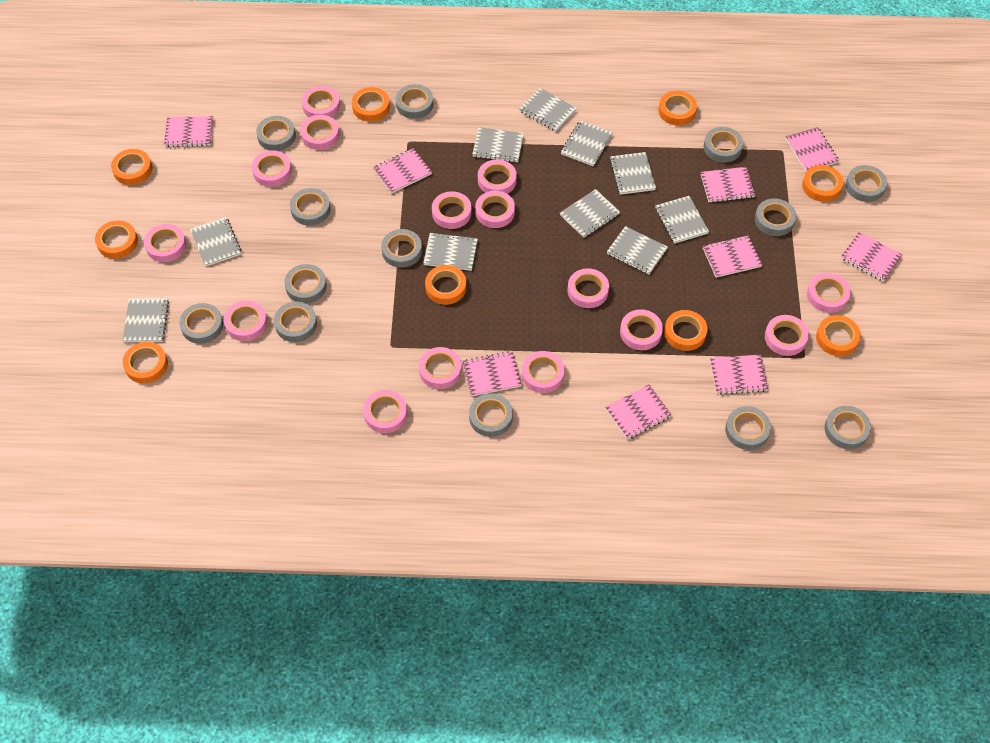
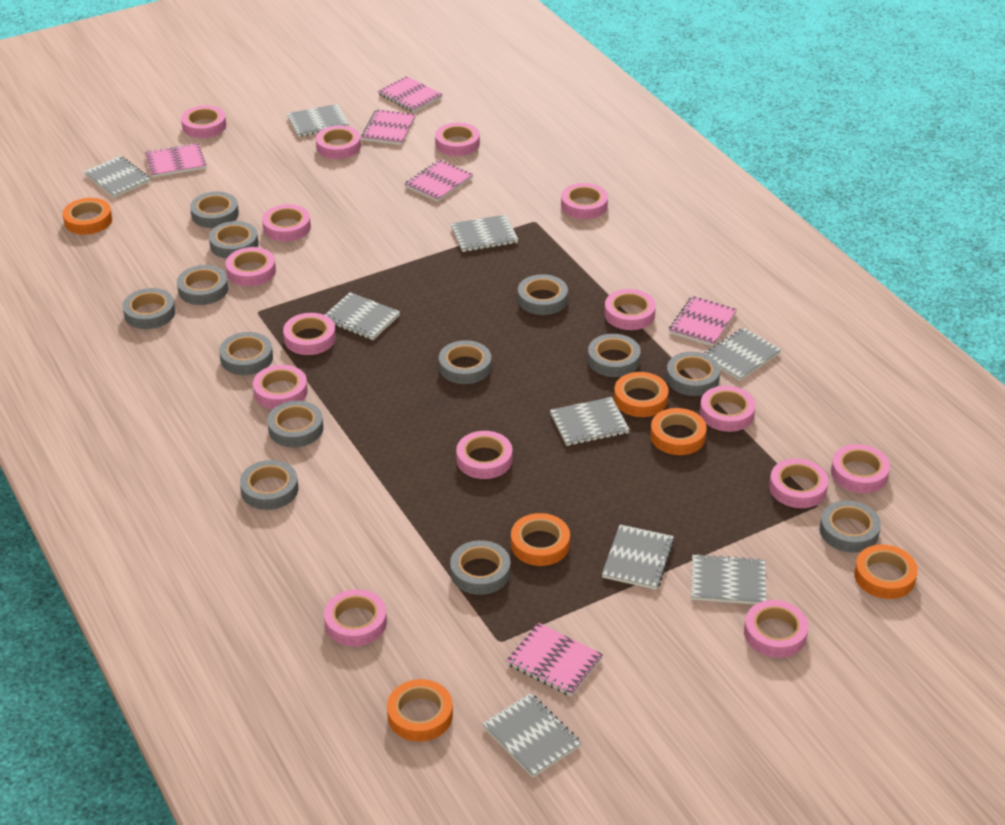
grey notebook: 10 -> 9
orange tape: 9 -> 6
pink notebook: 9 -> 6

